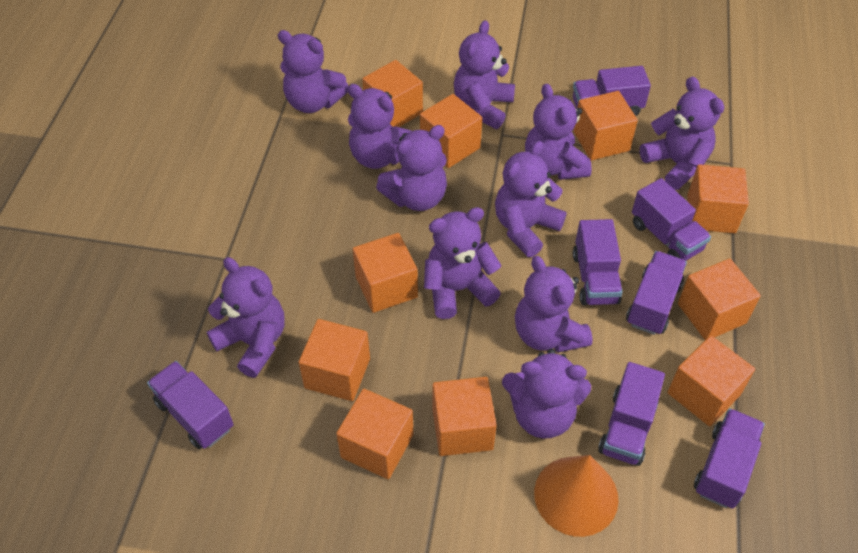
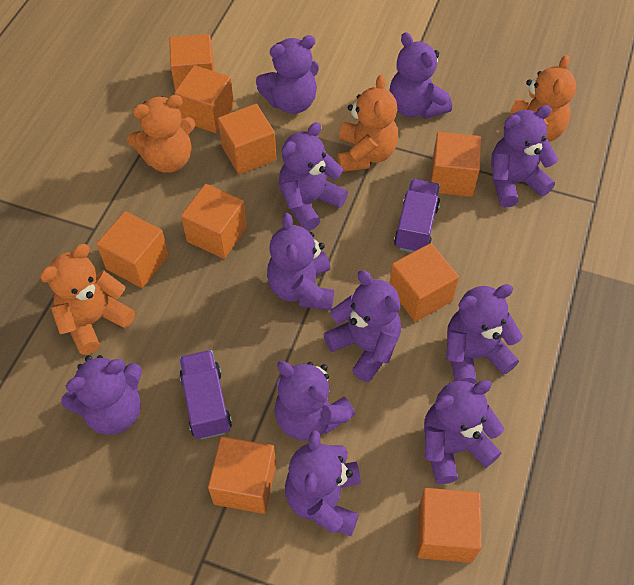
orange cone: 1 -> 0
orange cube: 10 -> 9
orange teddy bear: 0 -> 4
purple truck: 7 -> 2

